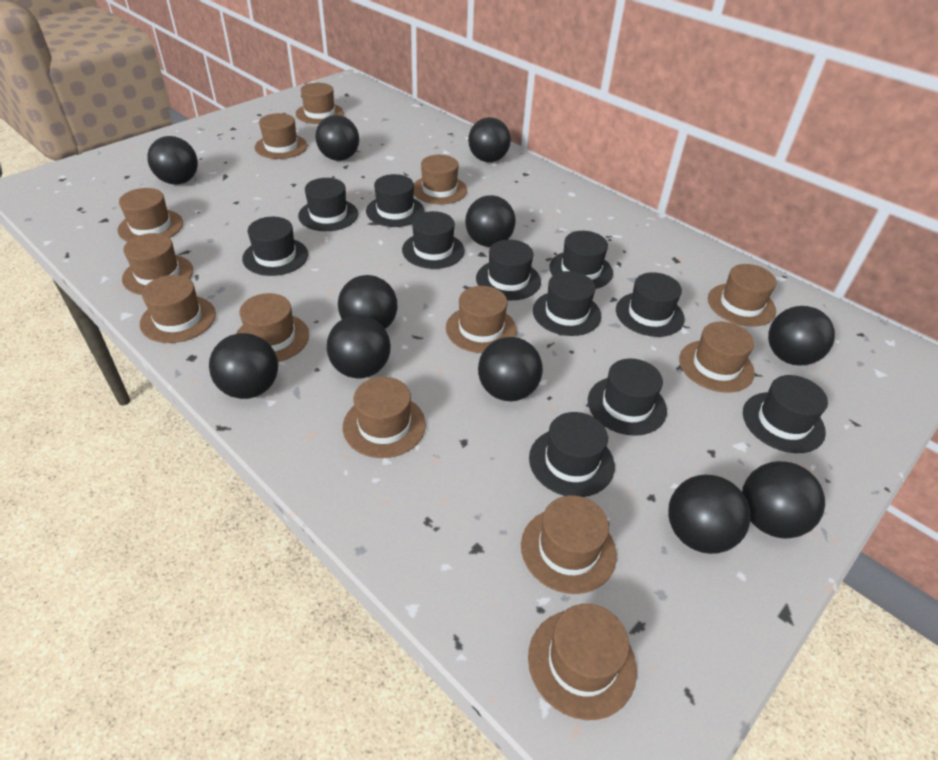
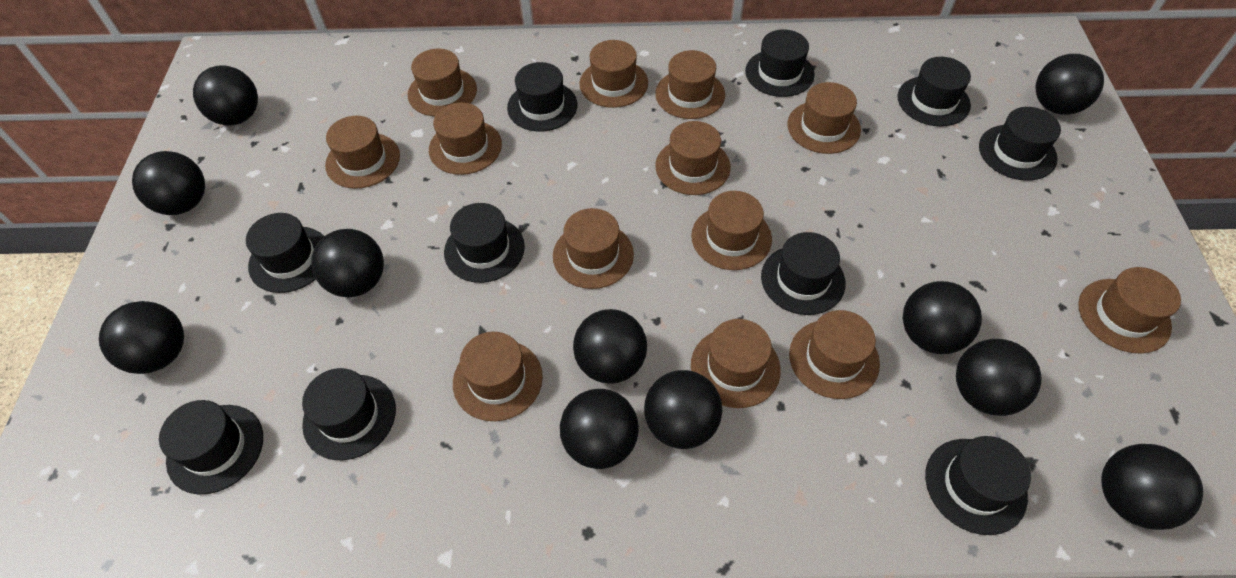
black hat: 11 -> 10

